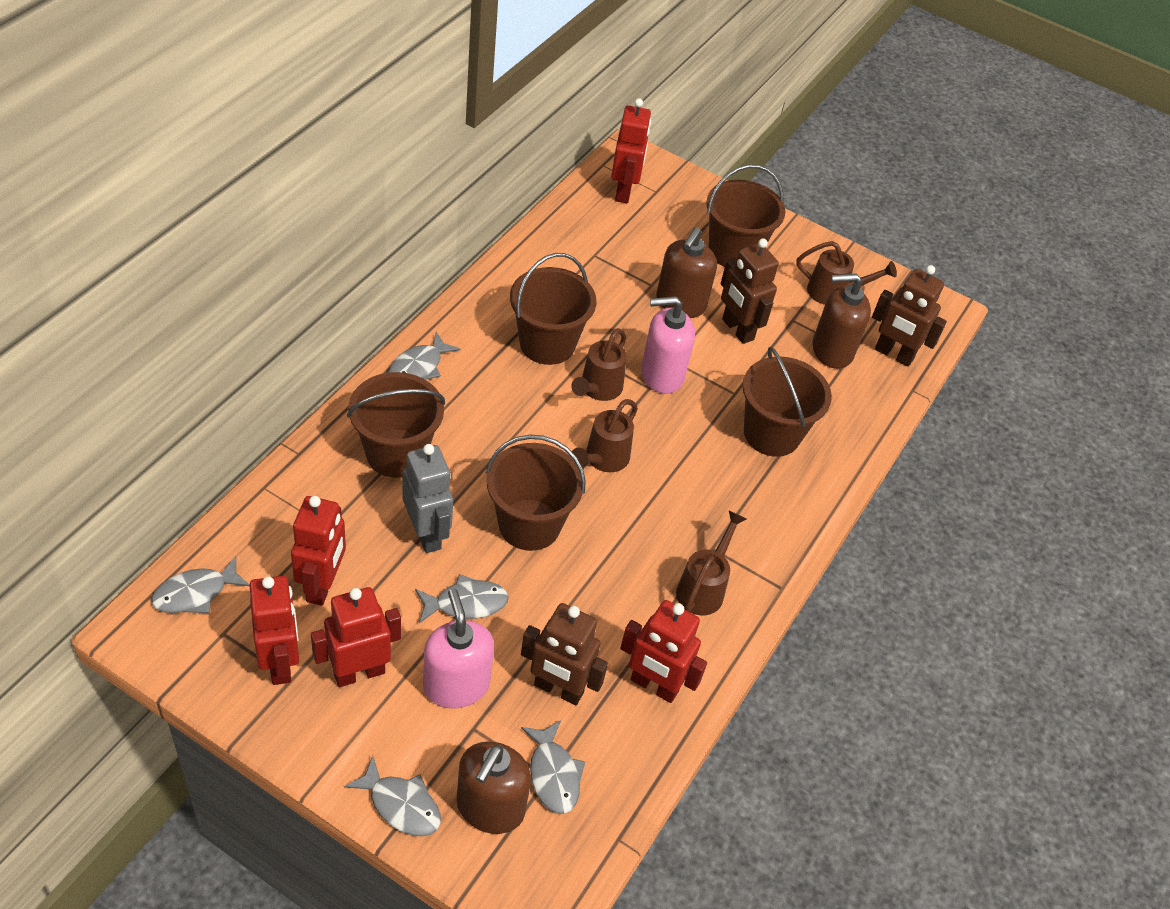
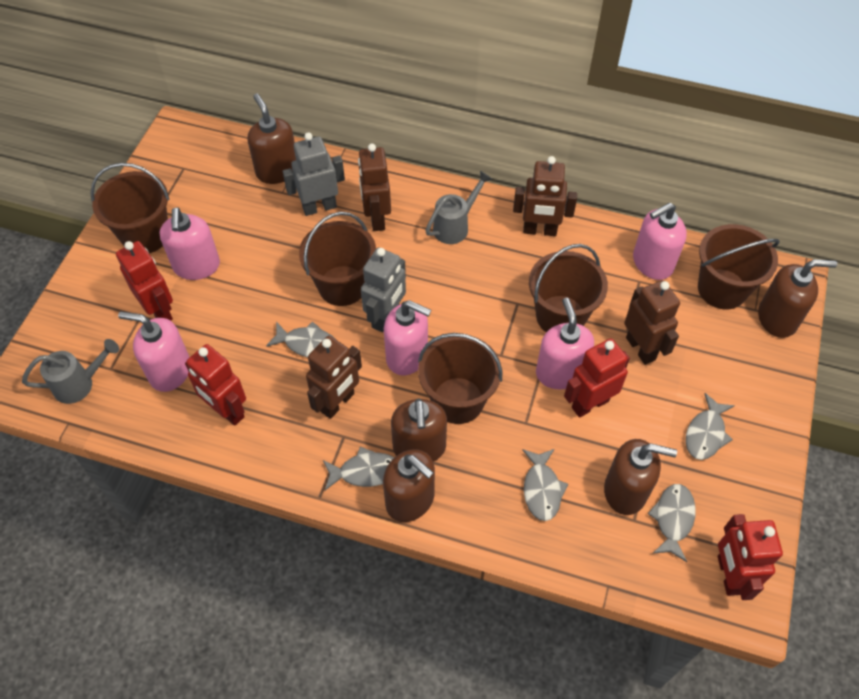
brown robot: 3 -> 4
brown soap dispenser: 3 -> 5
brown watering can: 4 -> 0
grey robot: 1 -> 2
grey watering can: 0 -> 2
pink soap dispenser: 2 -> 5
red robot: 5 -> 4

